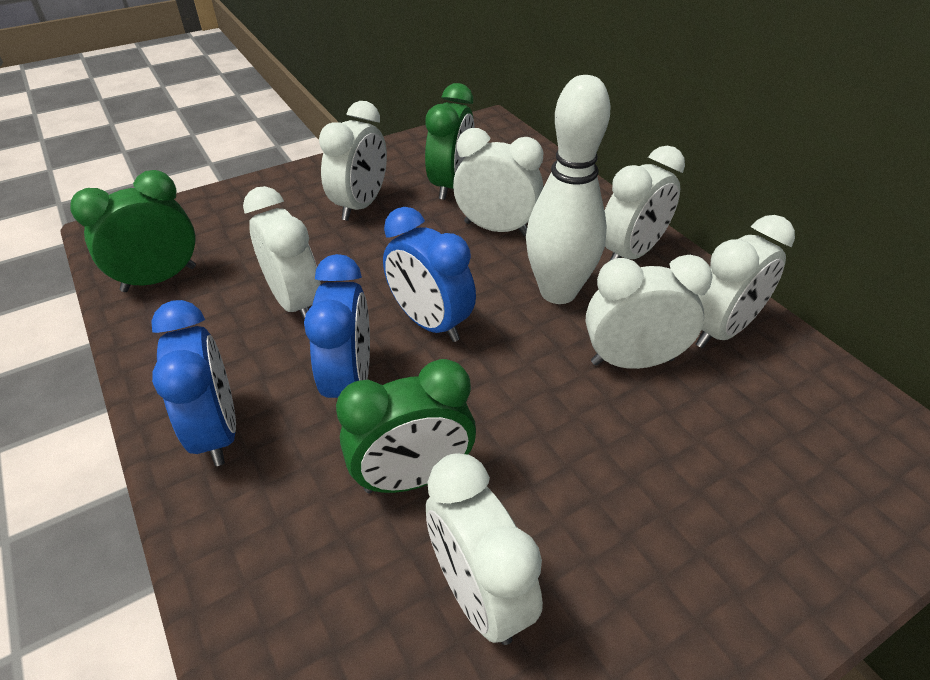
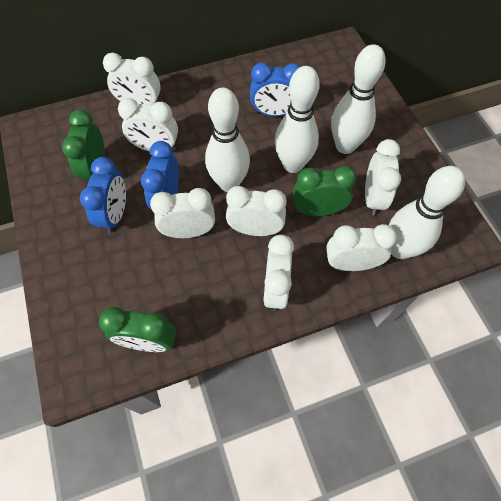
white bowling pin: 1 -> 4

